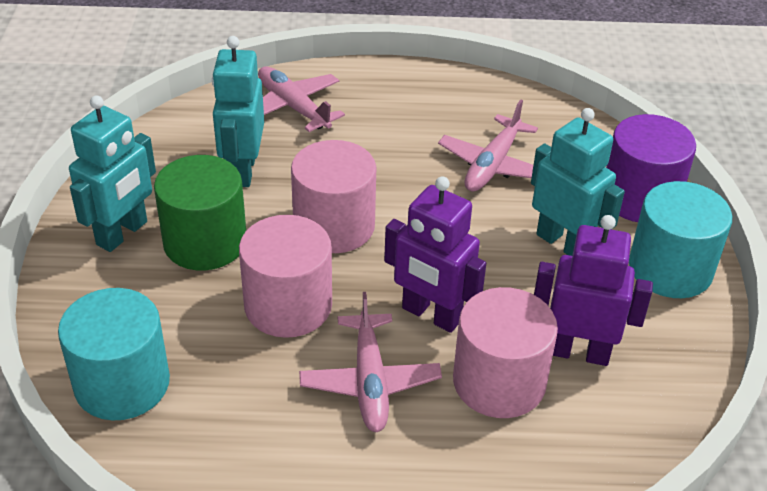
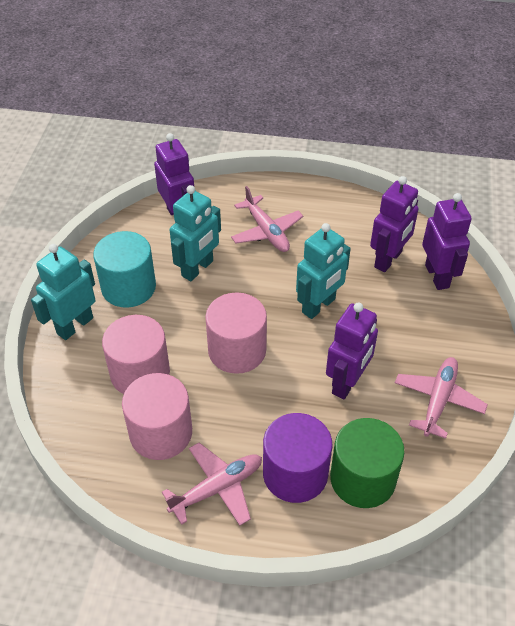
purple robot: 2 -> 4
turquoise cylinder: 2 -> 1

